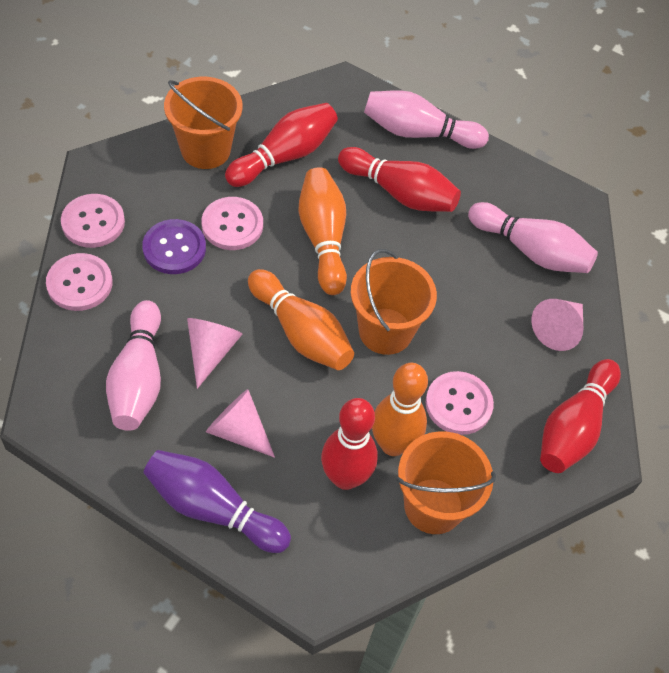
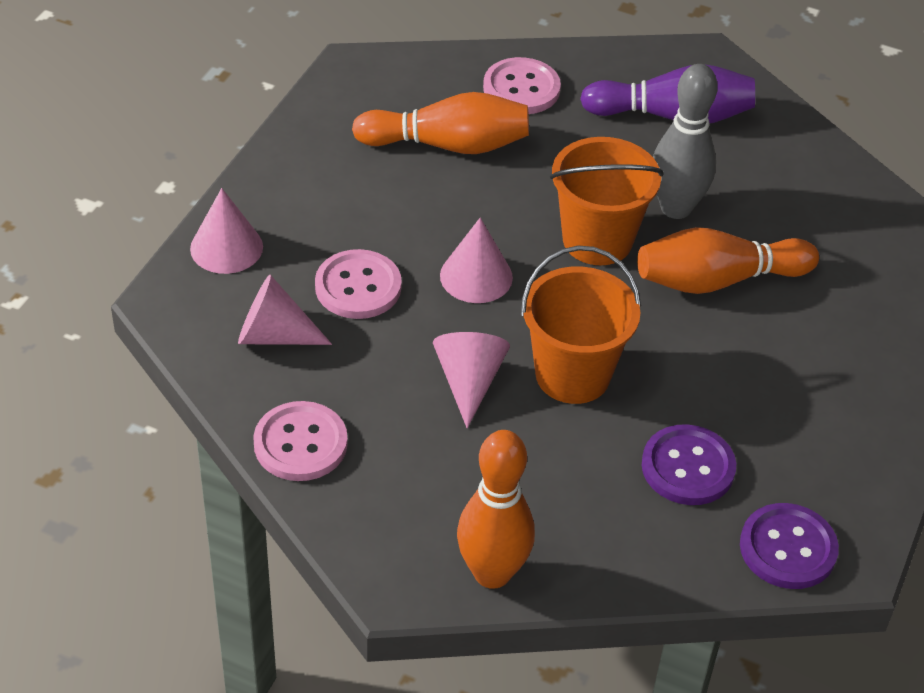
grey bowling pin: 0 -> 1
orange bucket: 3 -> 2
pink bowling pin: 3 -> 0
pink button: 4 -> 3
pink cone: 3 -> 4
purple button: 1 -> 2
red bowling pin: 4 -> 0

